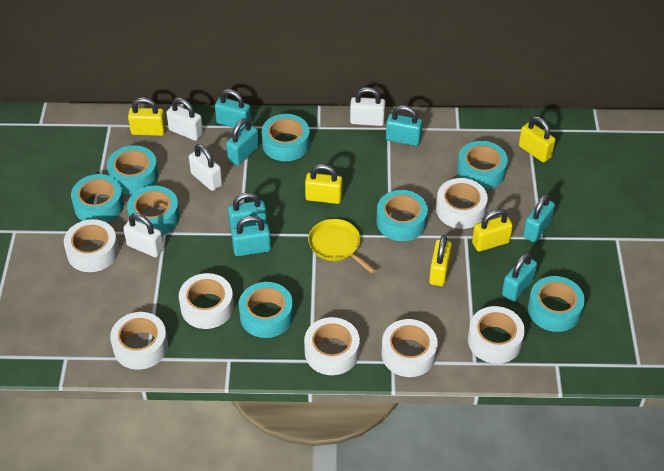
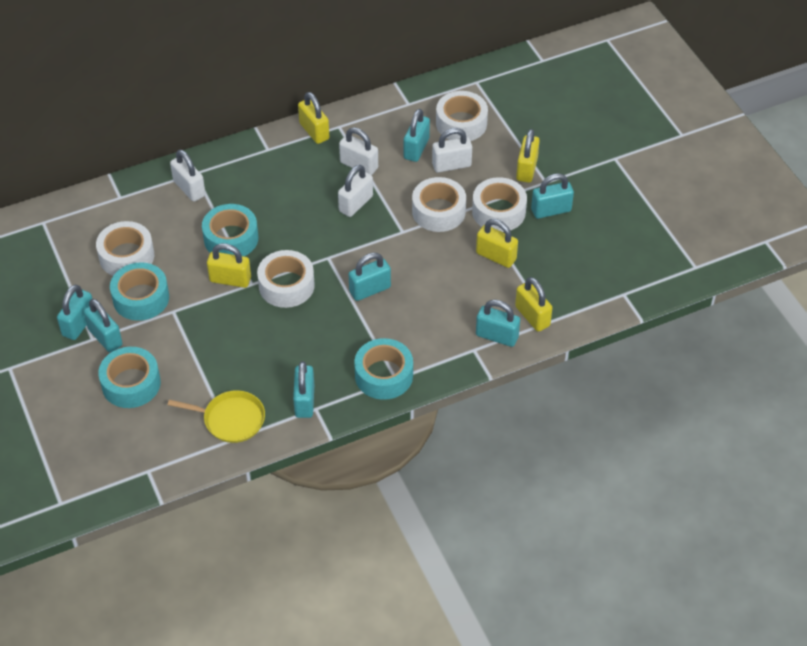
turquoise tape: 8 -> 4
white tape: 7 -> 5

